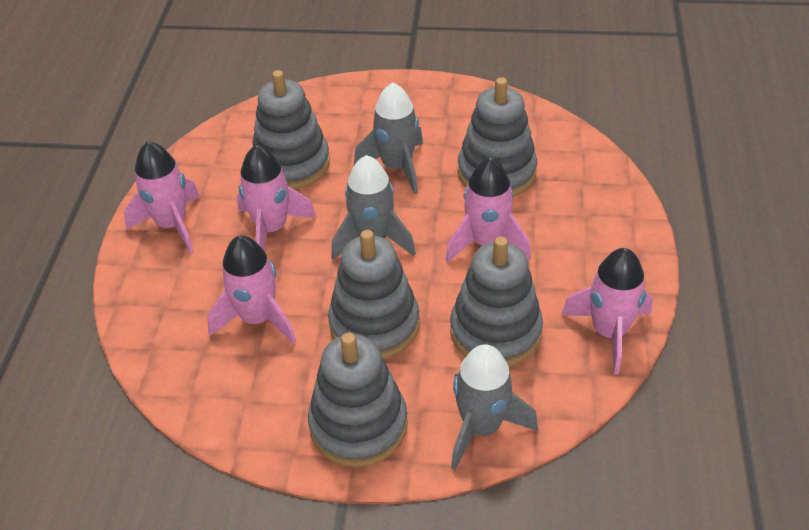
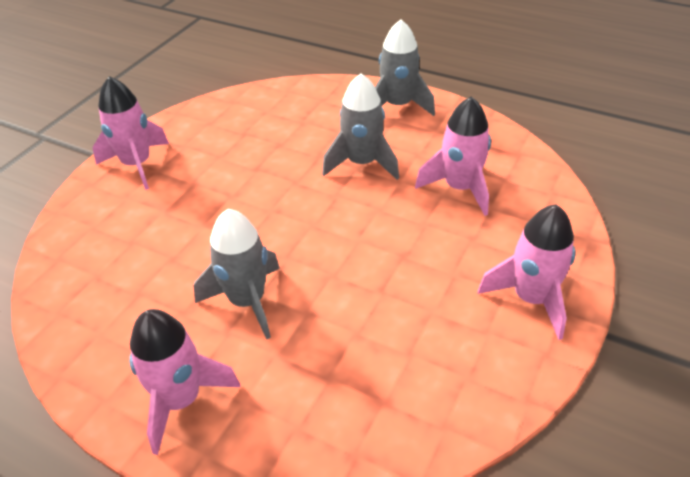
grey stacking toy: 5 -> 0
pink rocket: 5 -> 4

